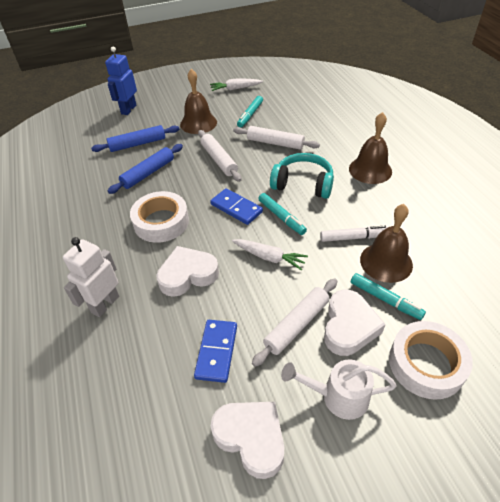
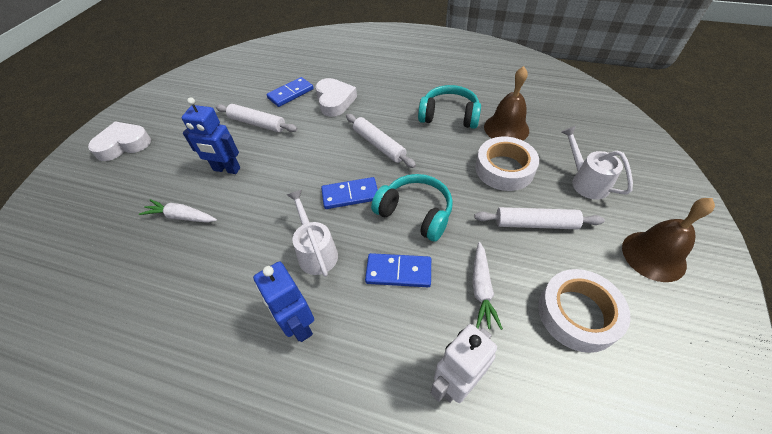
blue domino: 2 -> 3
blue robot: 1 -> 2
blue rolling pin: 2 -> 0
brown bell: 3 -> 2
turquoise headphones: 1 -> 2
turquoise marker: 3 -> 0
white heart: 3 -> 2
white marker: 1 -> 0
white watering can: 1 -> 2

